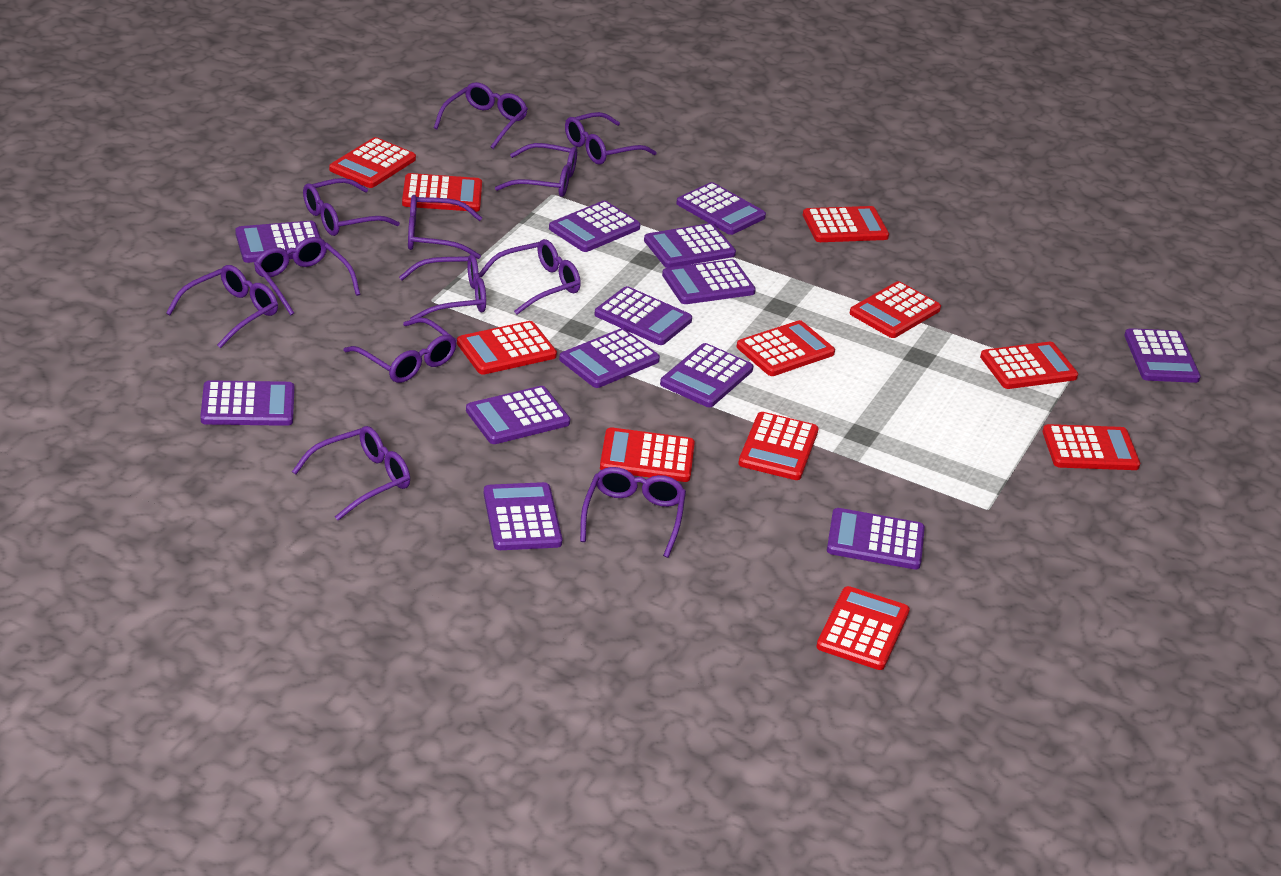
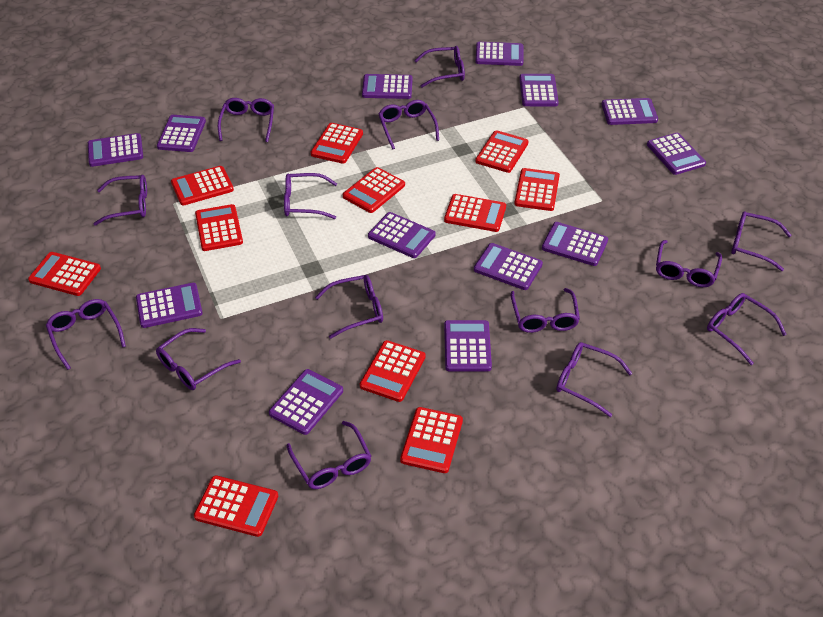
purple glasses: 12 -> 14

